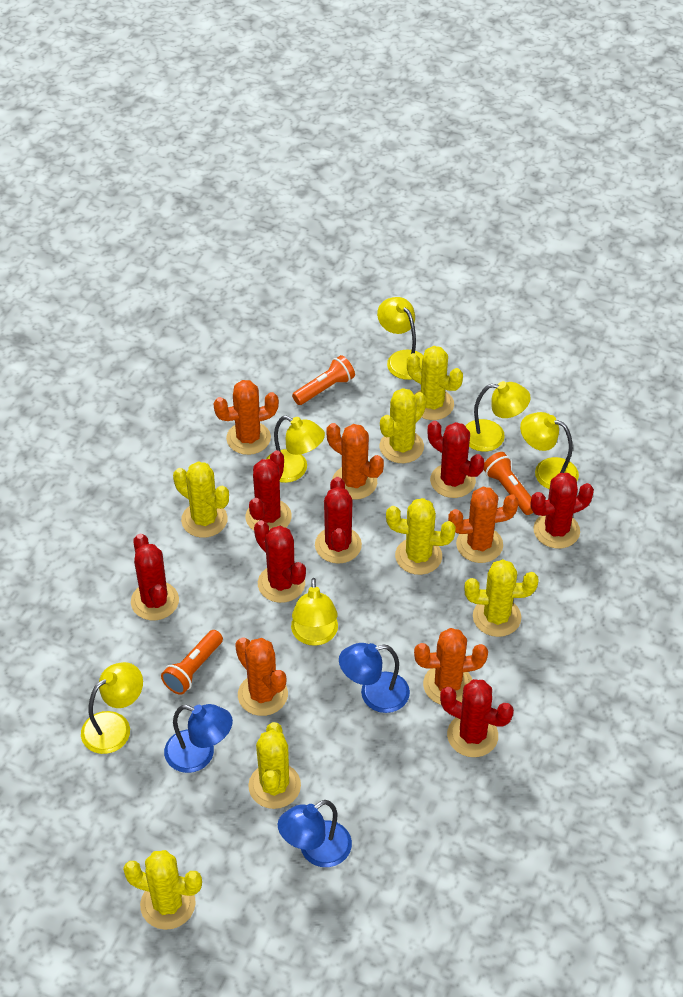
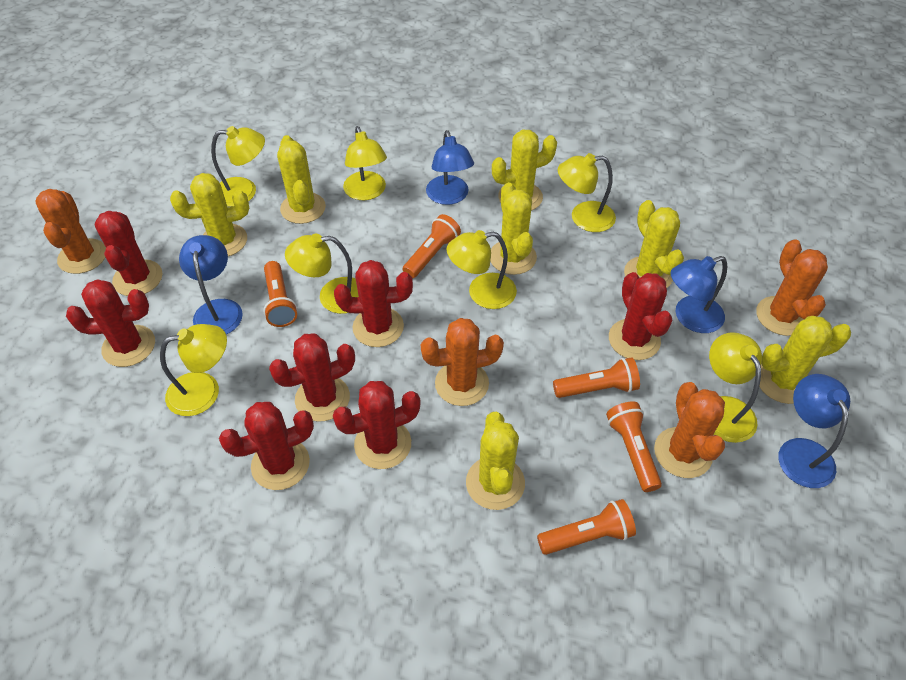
blue lamp: 3 -> 4
orange cactus: 5 -> 4
orange flashlight: 3 -> 5
yellow lamp: 6 -> 7

